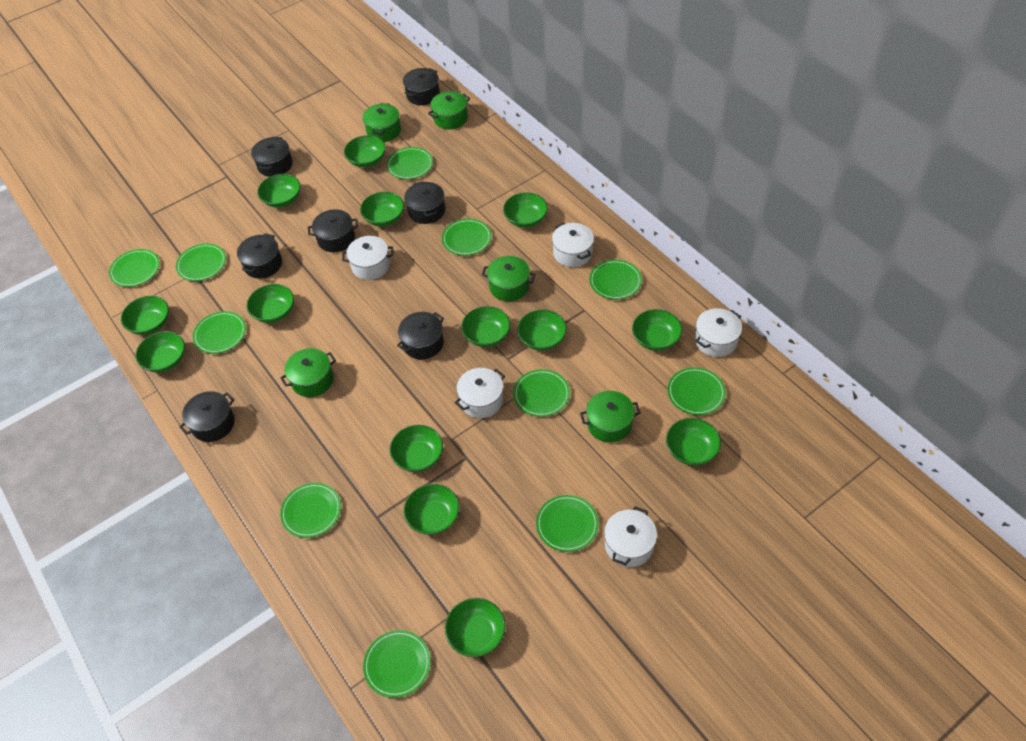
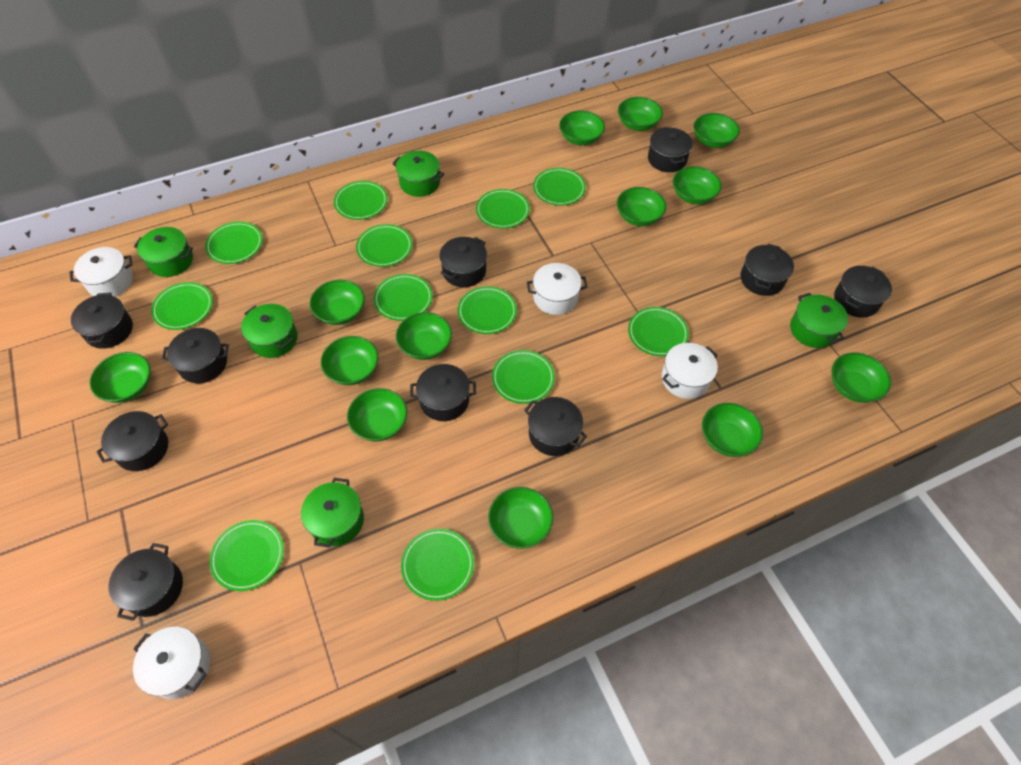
black pot: 7 -> 10
green bowl: 14 -> 13
green plate: 11 -> 12
white pot: 5 -> 4

